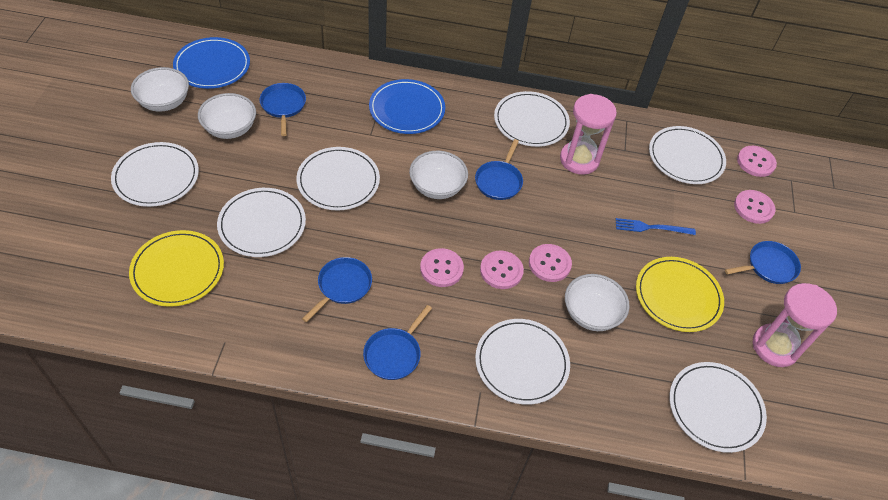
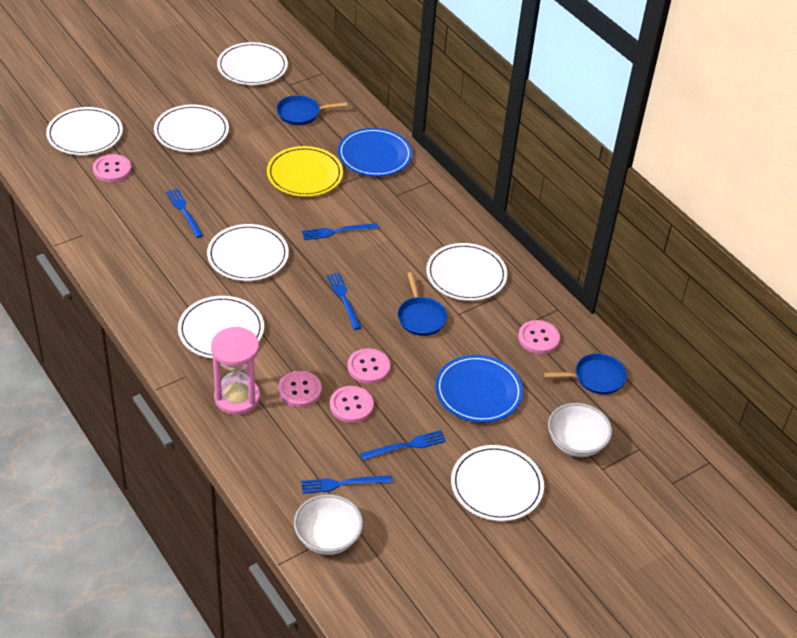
blue fork: 1 -> 5
blue pan: 5 -> 3
pink hourglass: 2 -> 1
white bowl: 4 -> 2
yellow plate: 2 -> 1

